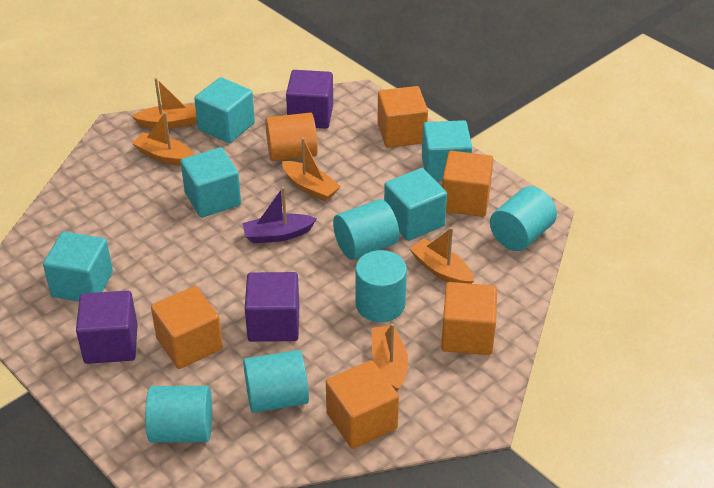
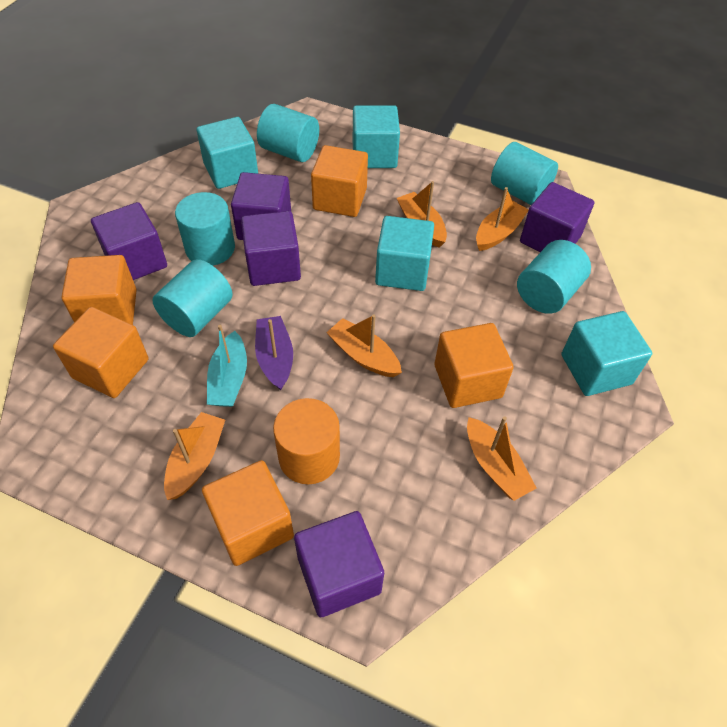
purple cube: 3 -> 5
turquoise boat: 0 -> 1
turquoise cube: 5 -> 4

